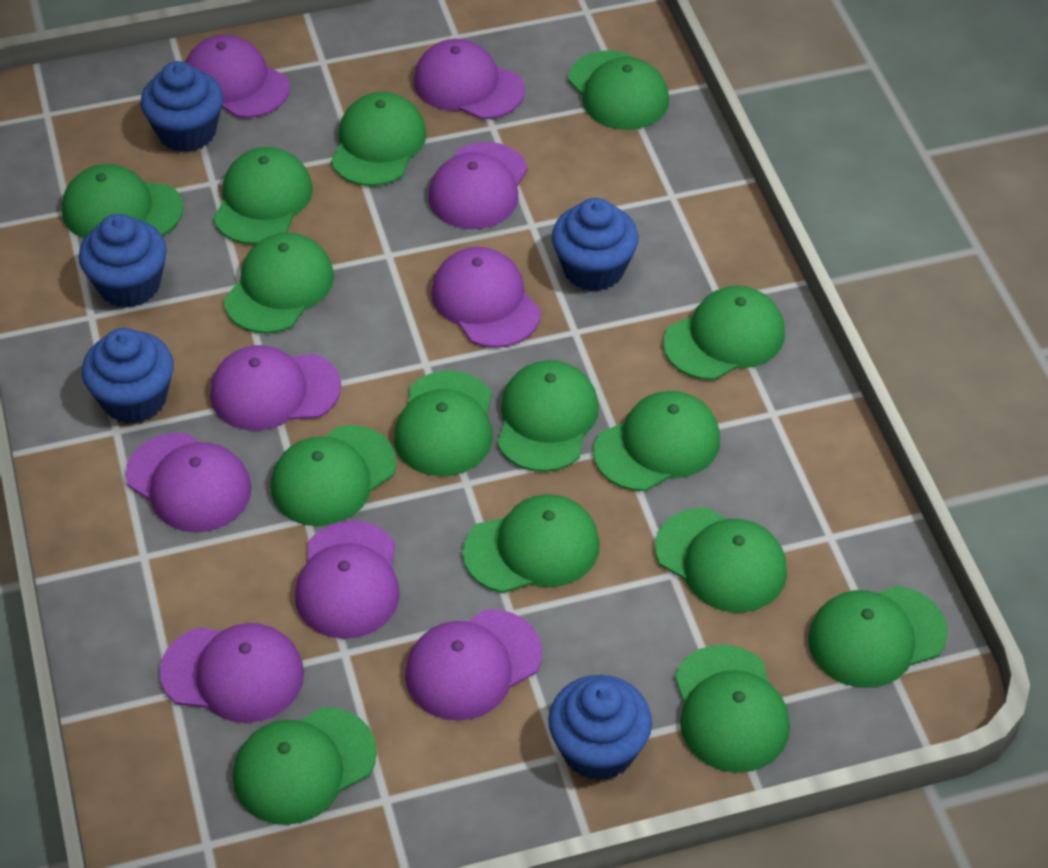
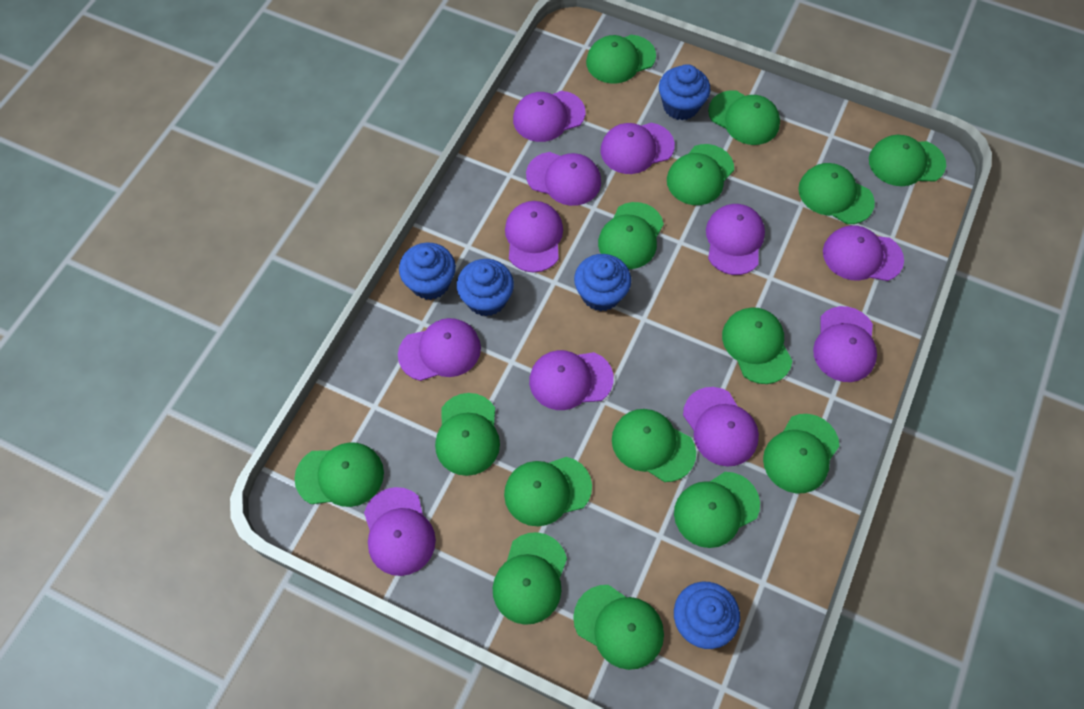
purple cap: 9 -> 11

